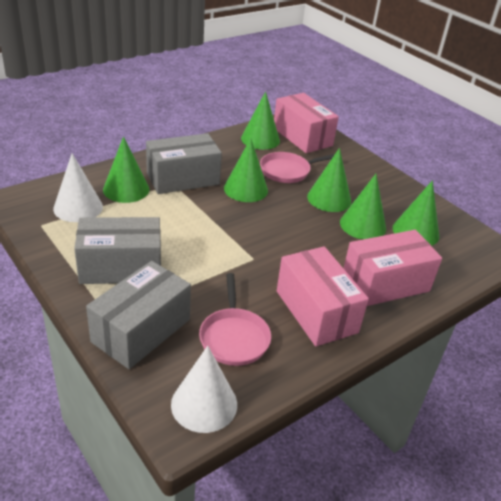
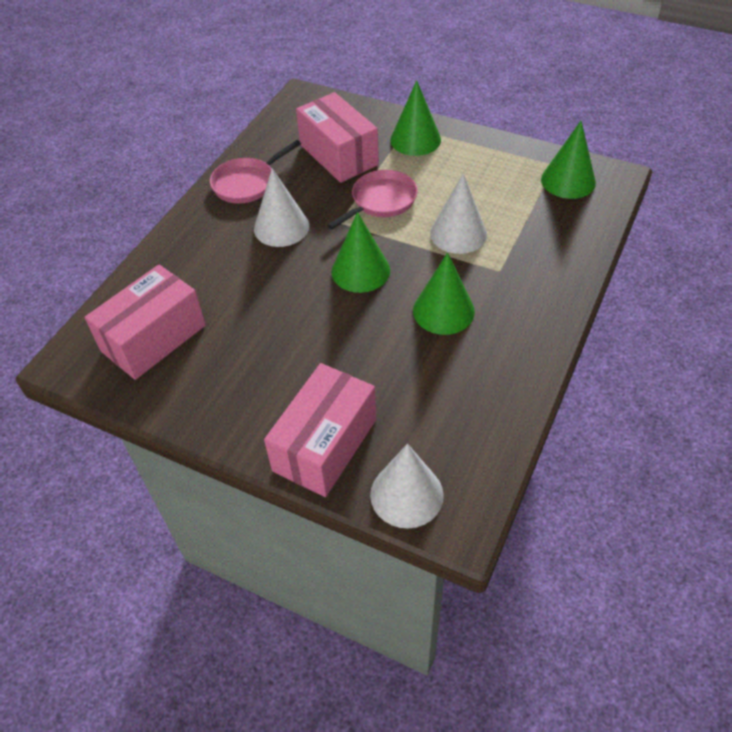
green cone: 6 -> 4
grey box: 3 -> 0
white cone: 2 -> 3

